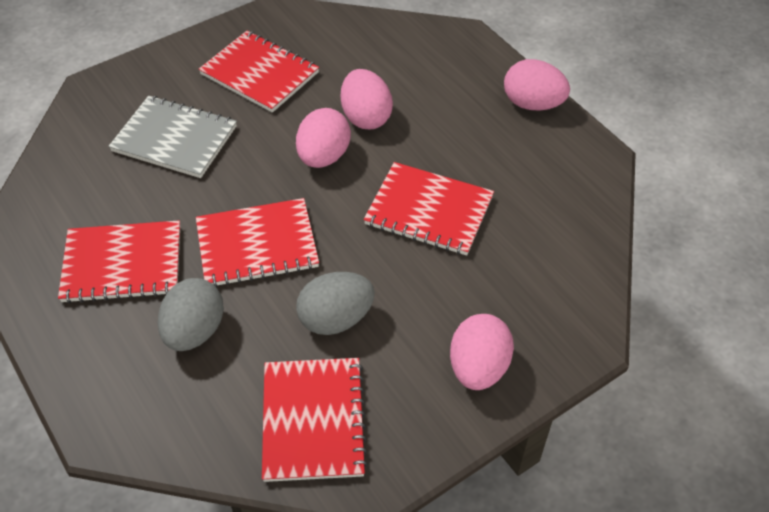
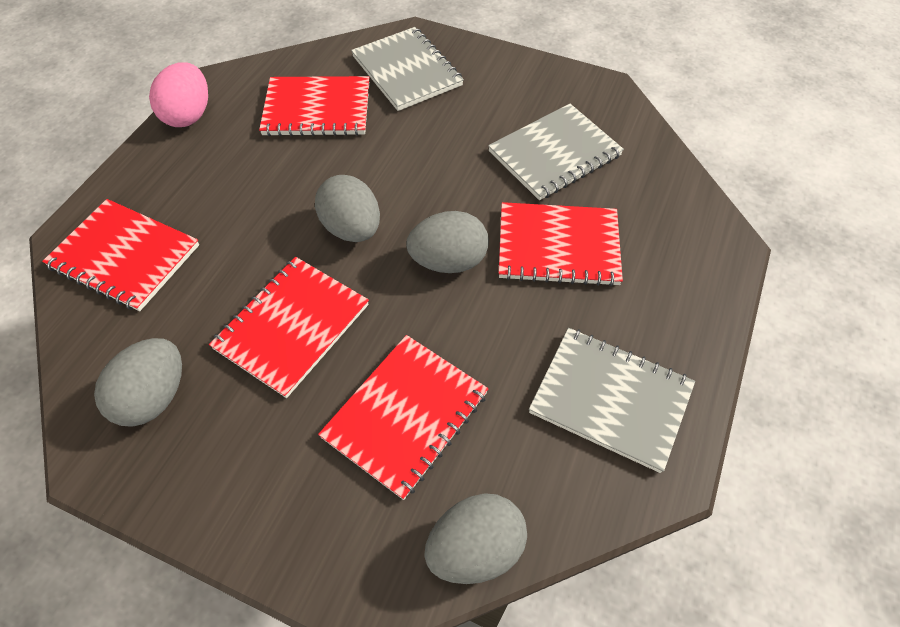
grey egg: 2 -> 4
grey notebook: 1 -> 3
pink egg: 4 -> 1

